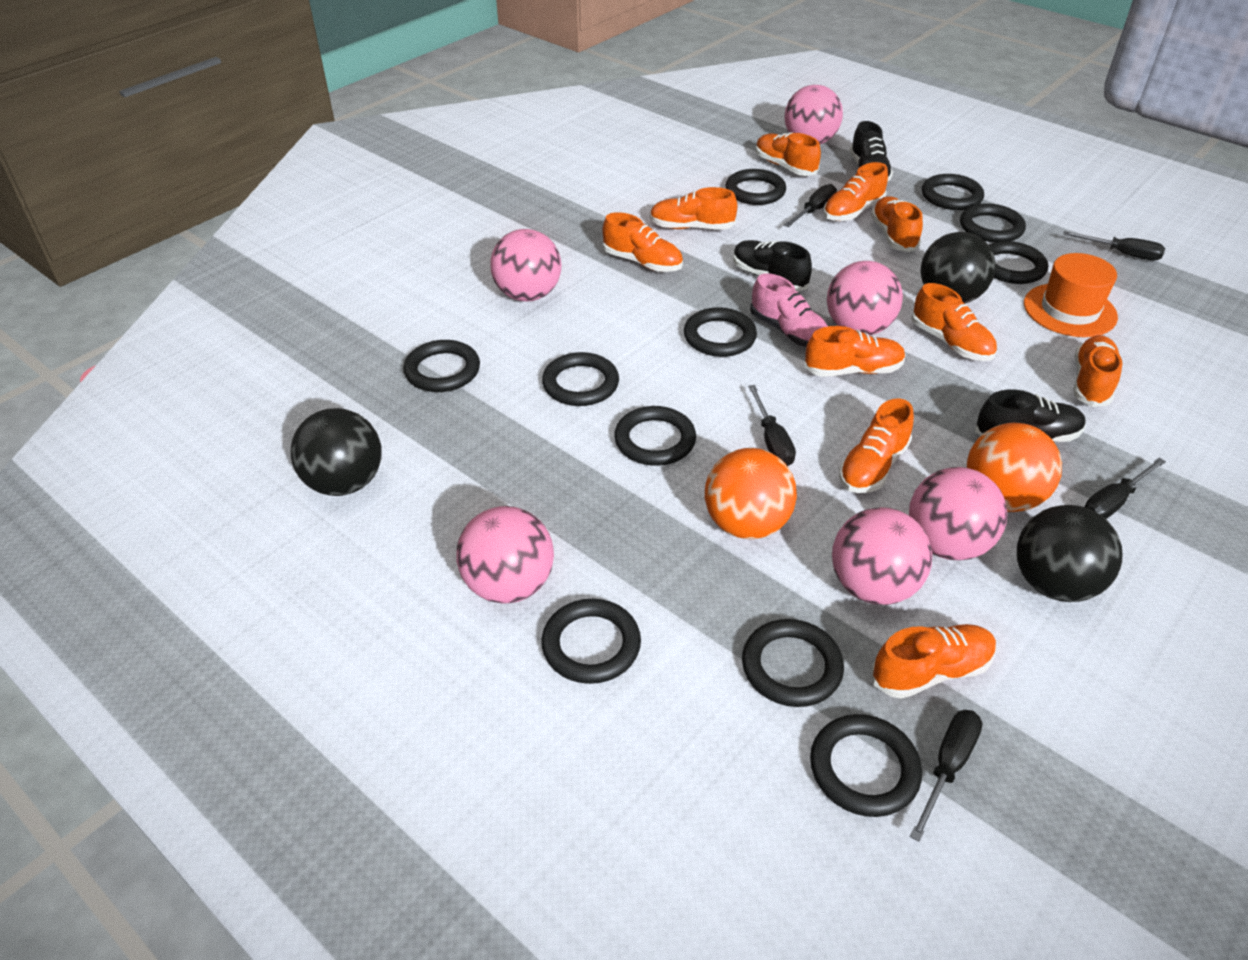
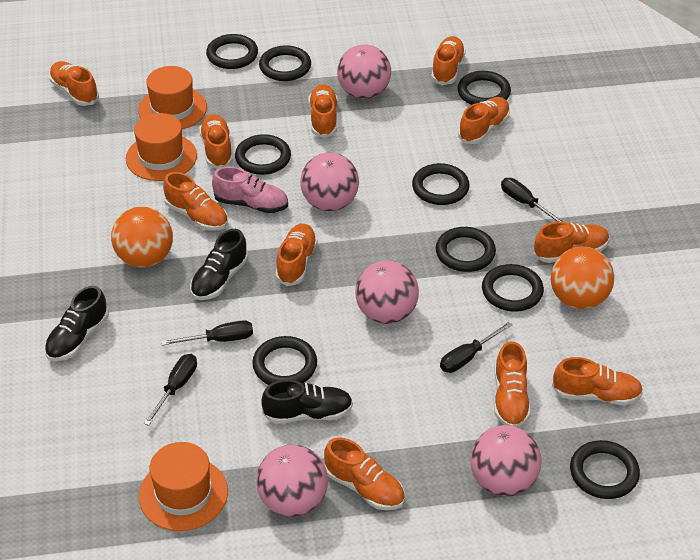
black ball: 3 -> 0
black ring: 11 -> 9
black screwdriver: 5 -> 4
orange hat: 1 -> 3
orange shoe: 10 -> 11
pink ball: 6 -> 5

